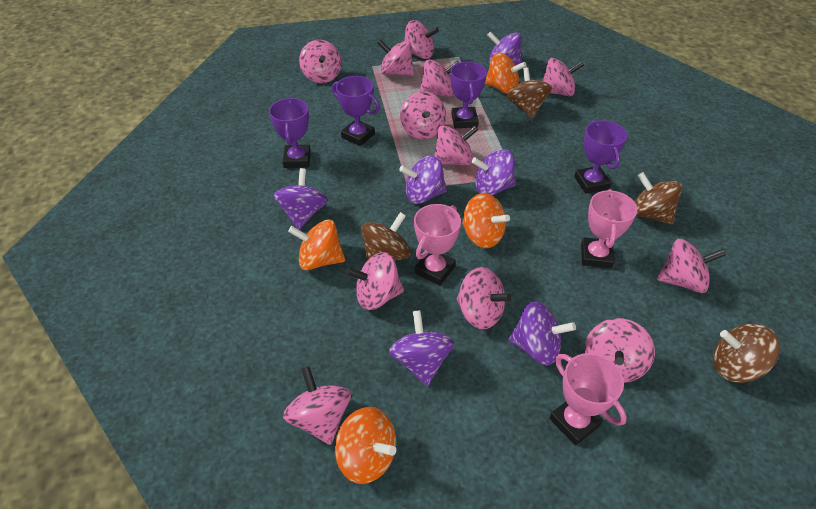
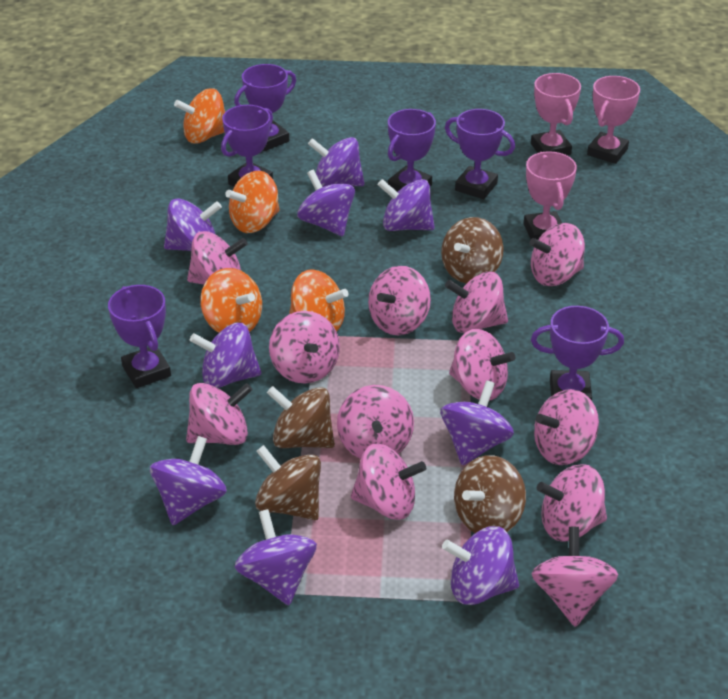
purple spinning top: 6 -> 9
purple trophy: 4 -> 6

